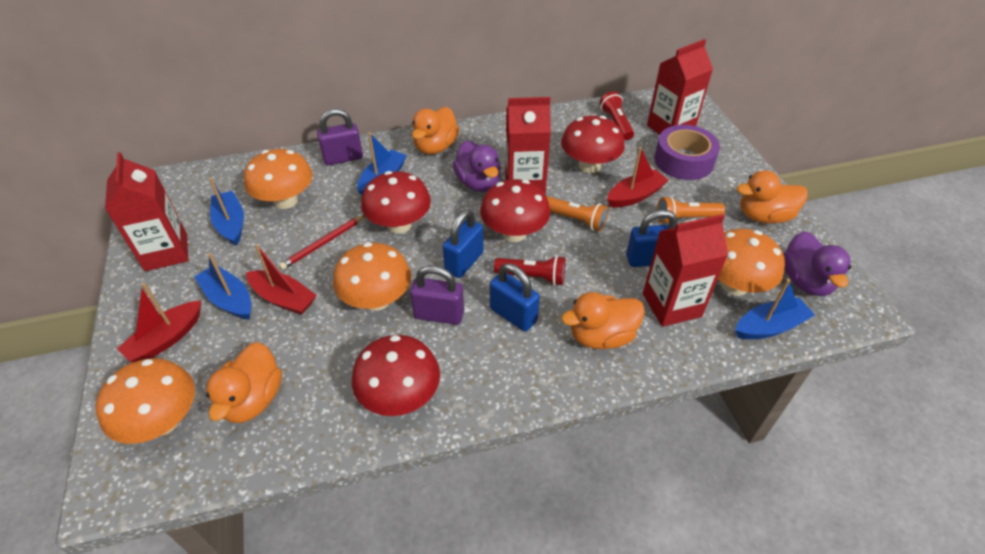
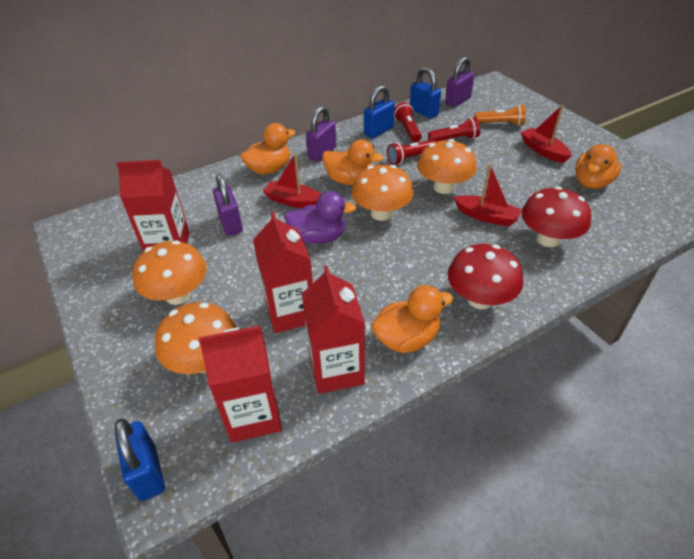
blue boat: 4 -> 0
orange flashlight: 2 -> 1
purple duck: 2 -> 1
purple padlock: 2 -> 3
purple tape: 1 -> 0
red flashlight: 2 -> 3
red mushroom: 4 -> 2
red pencil: 1 -> 0

